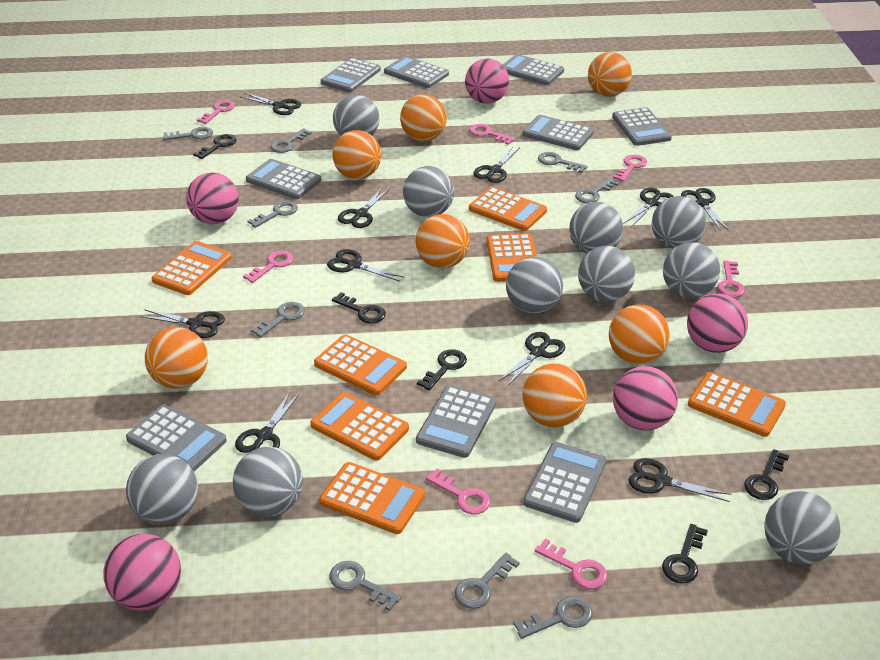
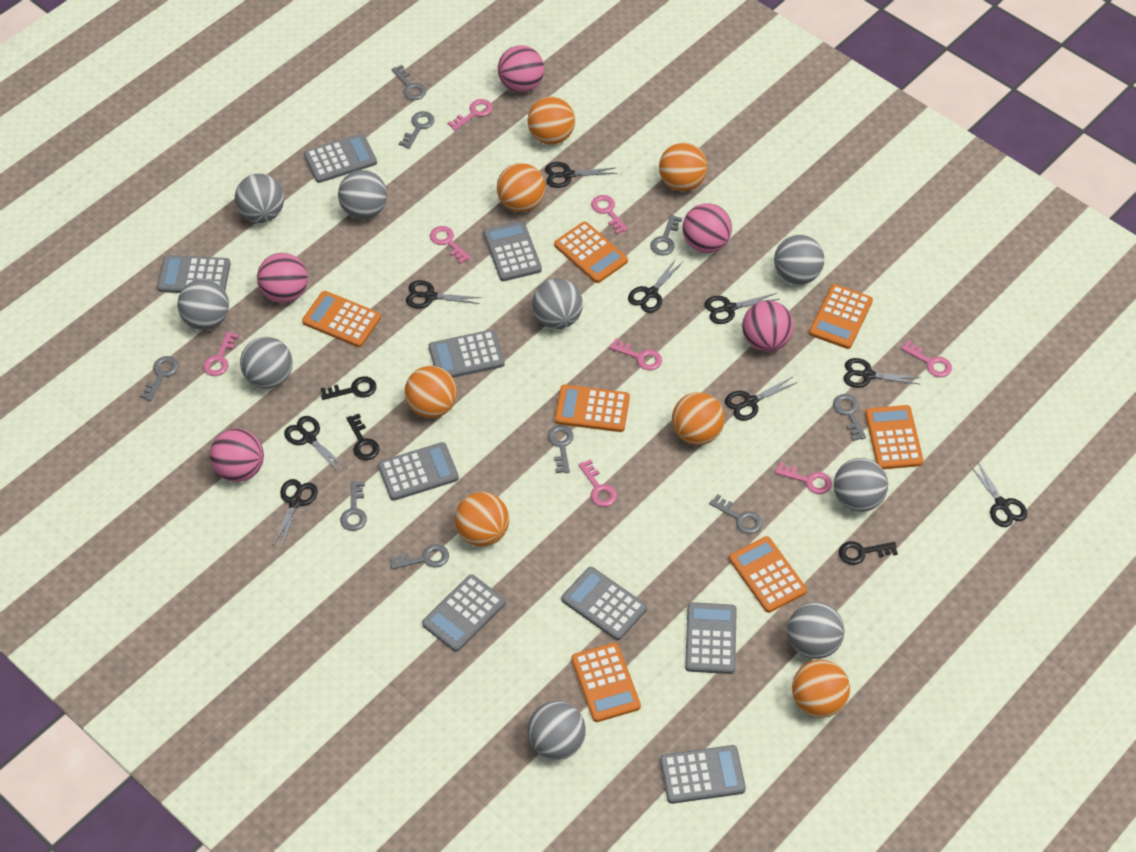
black key: 5 -> 3
black scissors: 10 -> 9
grey ball: 10 -> 9
pink key: 7 -> 8

